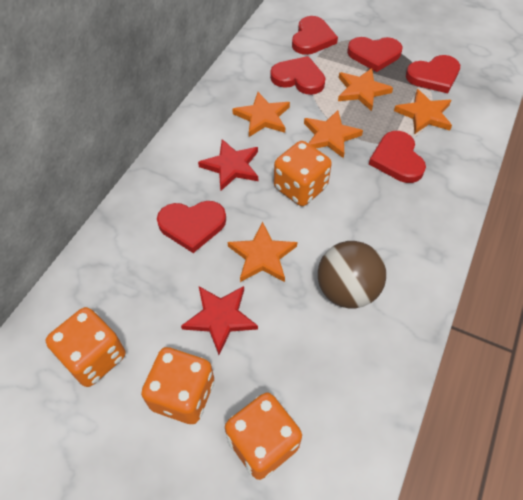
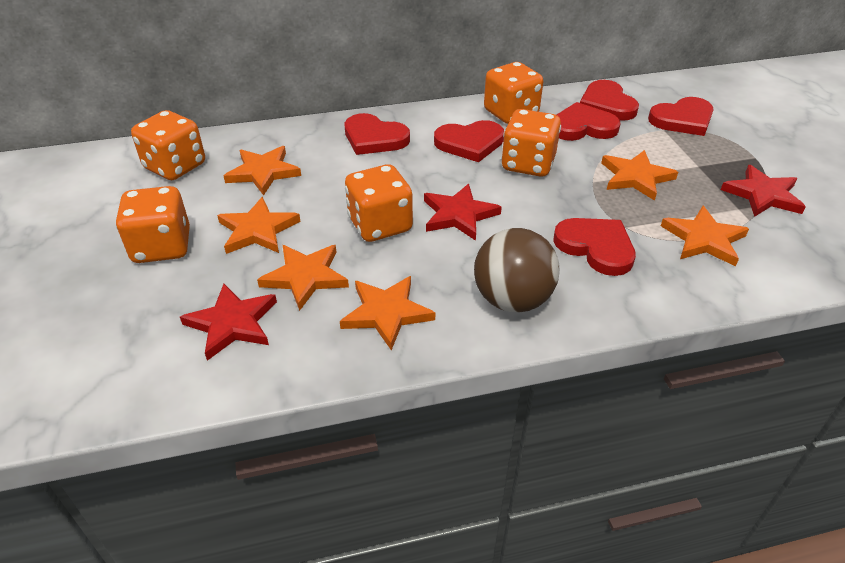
orange dice: 4 -> 5
orange star: 5 -> 6
red star: 2 -> 3

